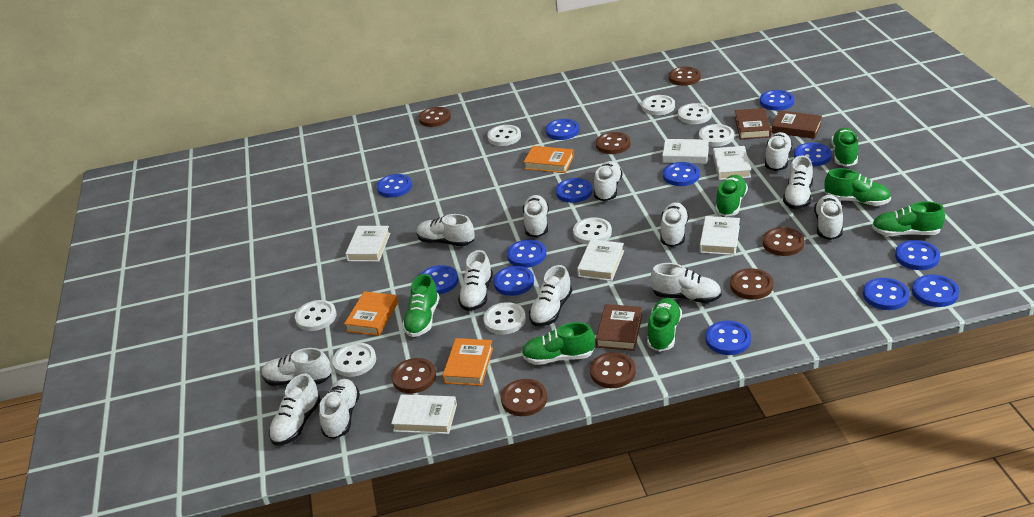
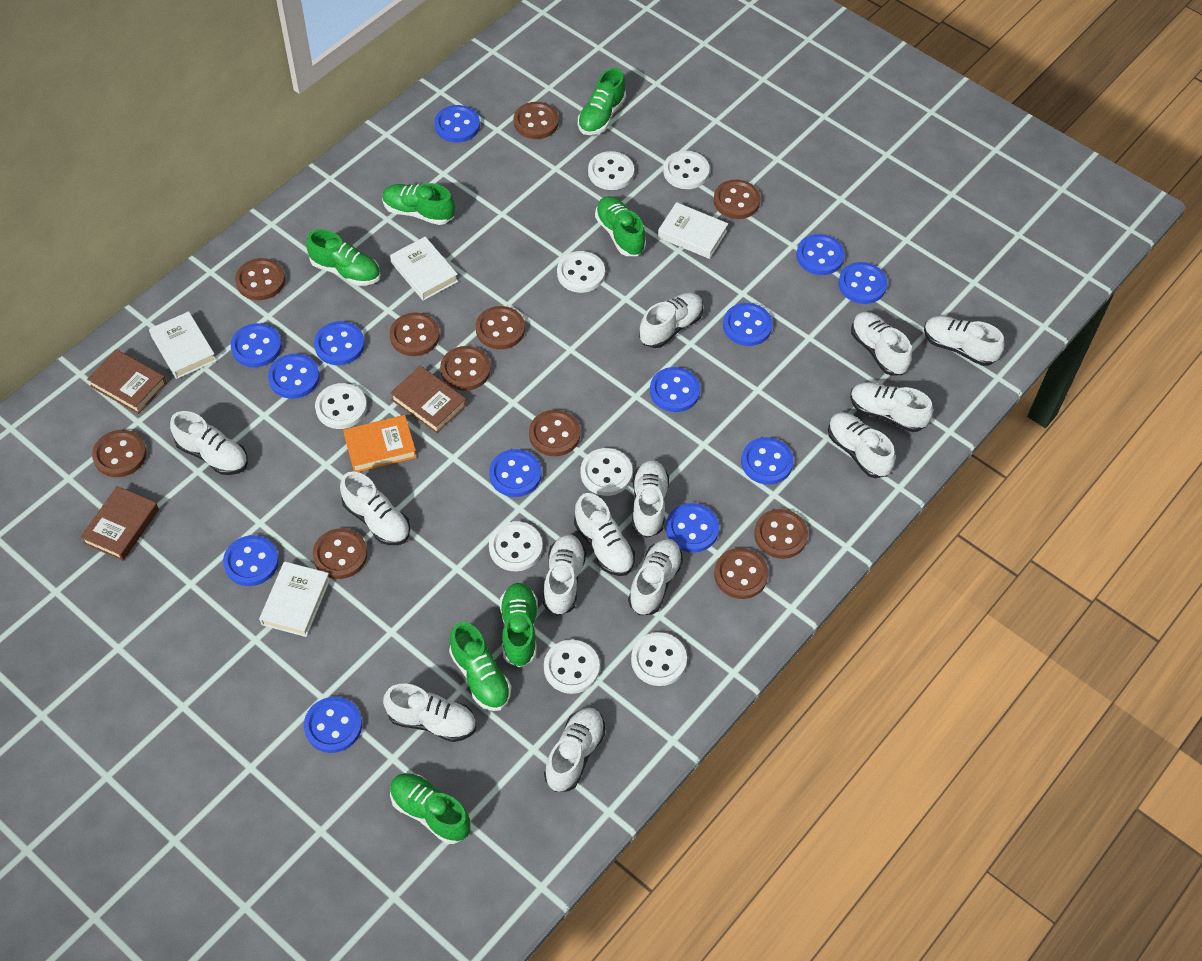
brown button: 8 -> 11
orange book: 3 -> 1
white book: 6 -> 4

